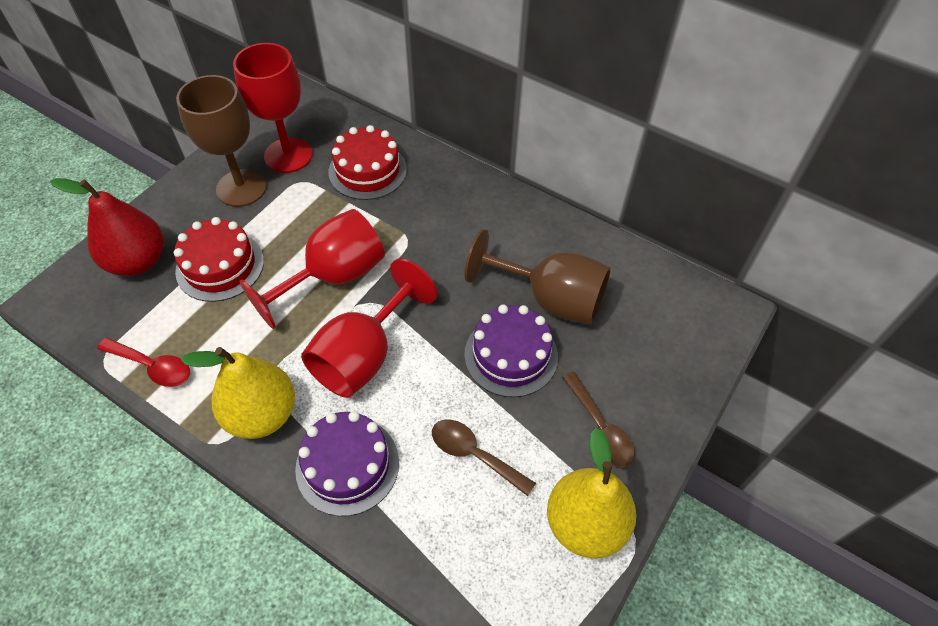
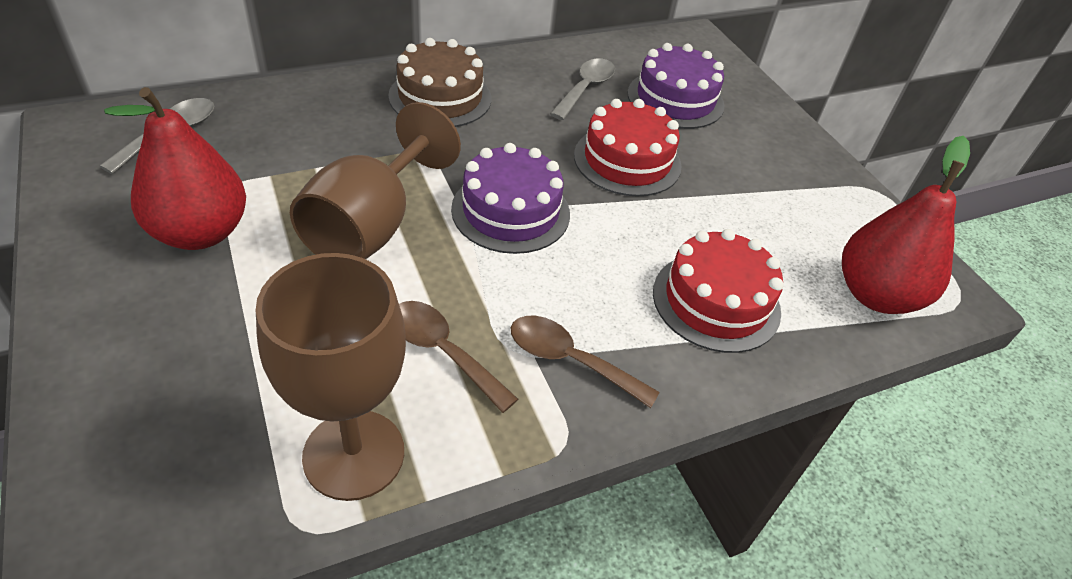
brown cake: 0 -> 1
grey spoon: 0 -> 2
red goblet: 3 -> 0
red pear: 1 -> 2
red spoon: 1 -> 0
yellow pear: 2 -> 0

